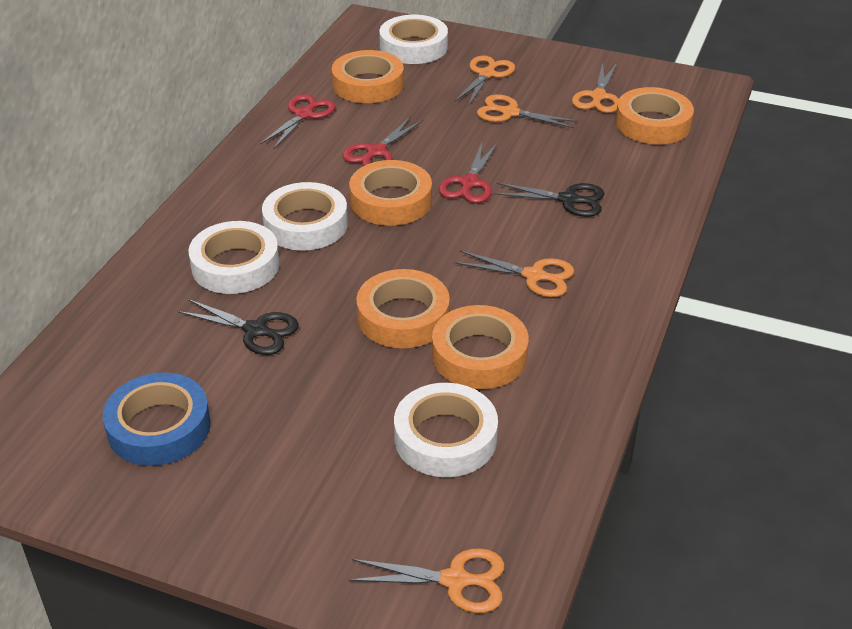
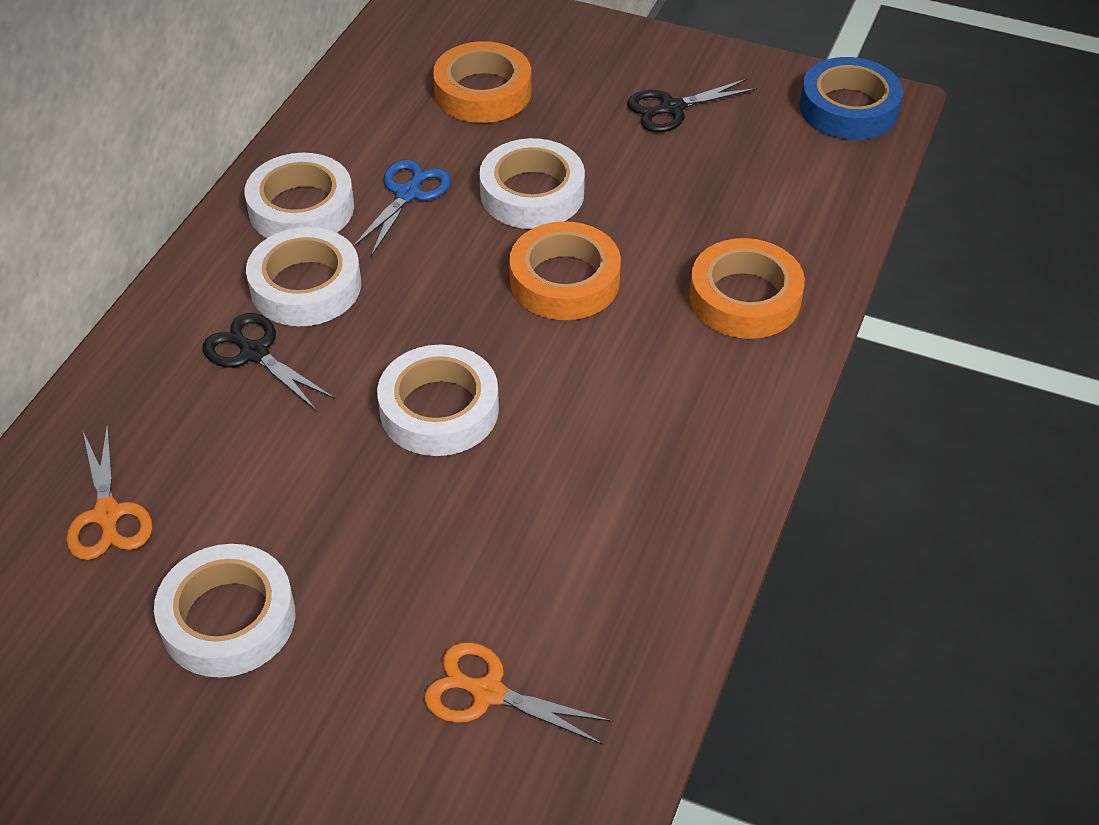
blue scissors: 0 -> 1
orange scissors: 5 -> 2
orange tape: 5 -> 3
red scissors: 3 -> 0
white tape: 4 -> 5

